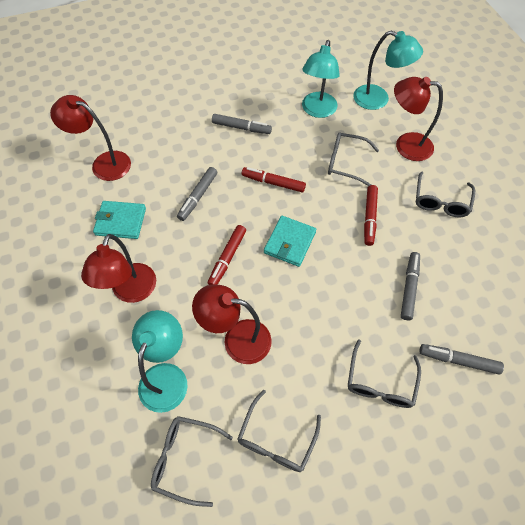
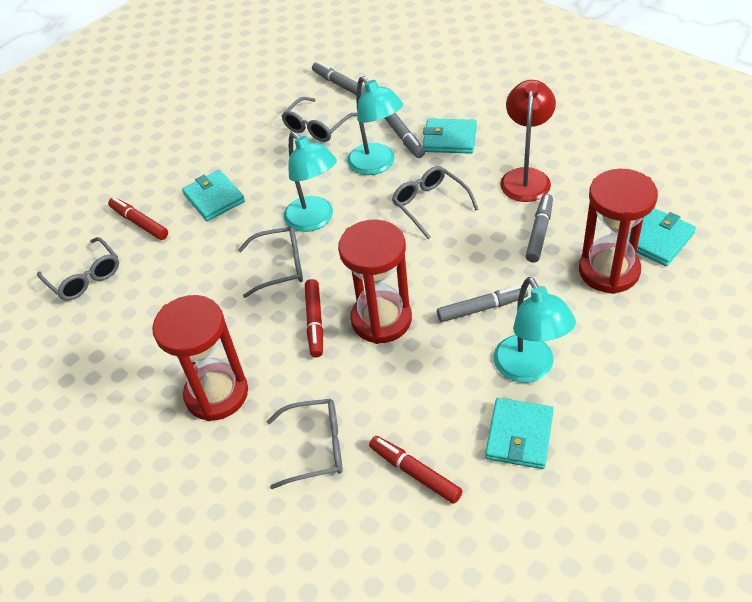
red hourglass: 0 -> 3
red lamp: 4 -> 1
turquoise wallet: 2 -> 4

